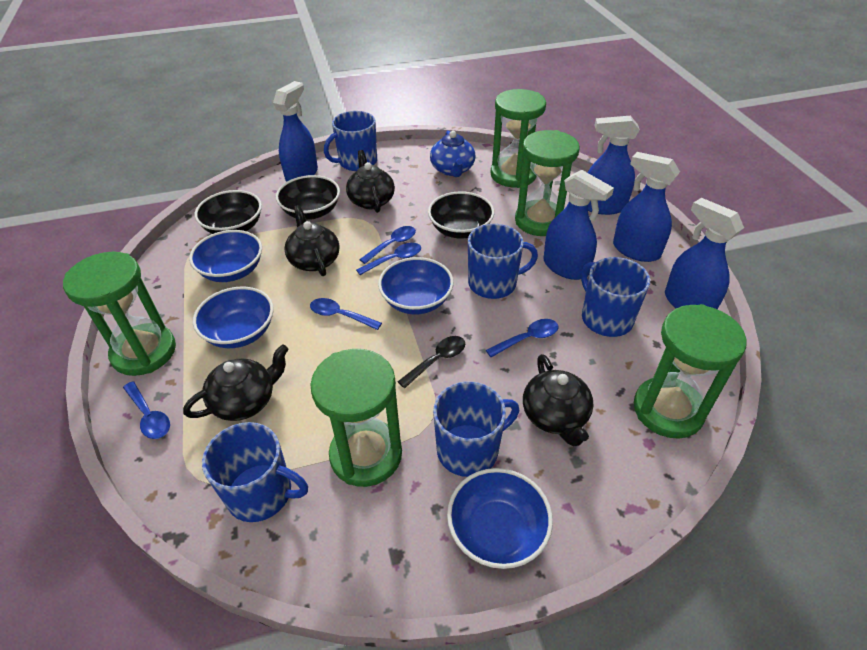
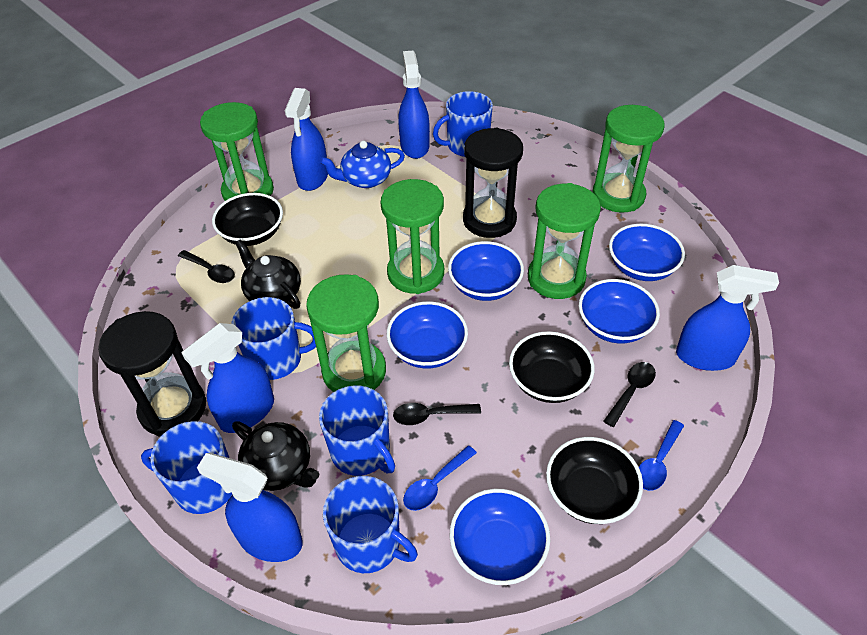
black hourglass: 0 -> 2
black spoon: 1 -> 3
black teapot: 4 -> 2
blue bowl: 4 -> 5
blue spoon: 5 -> 2

